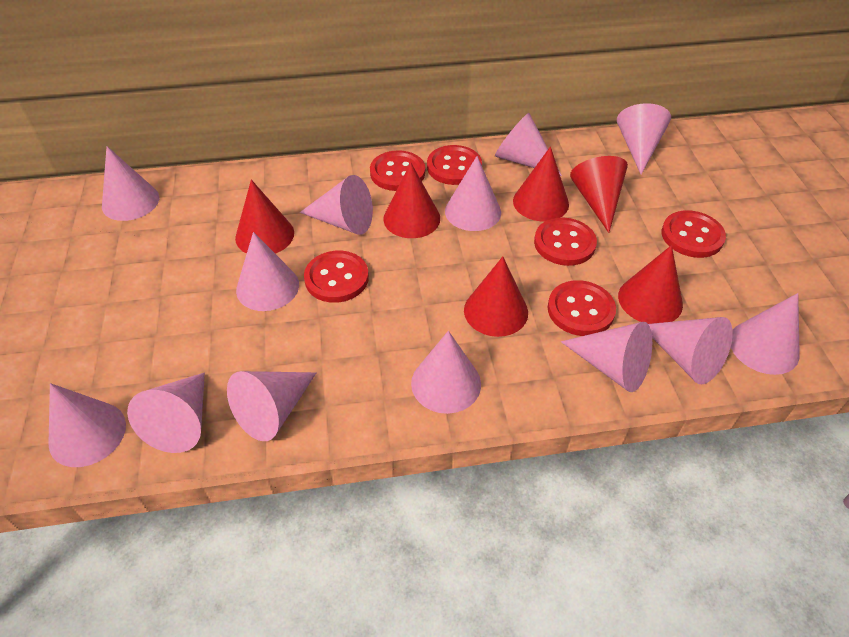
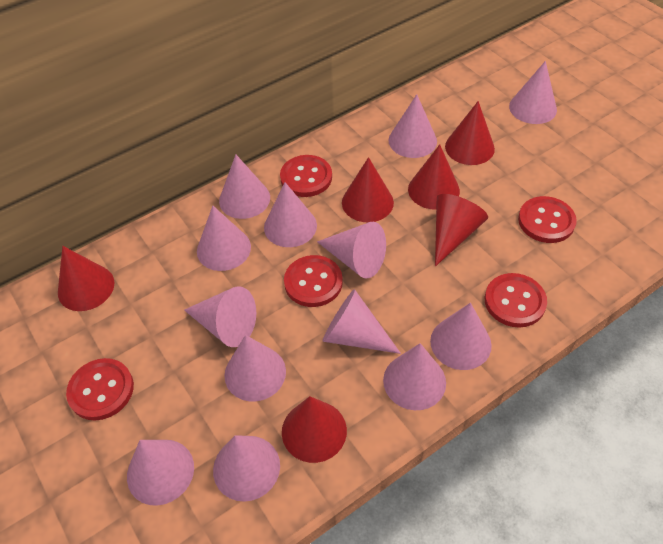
red button: 6 -> 5

